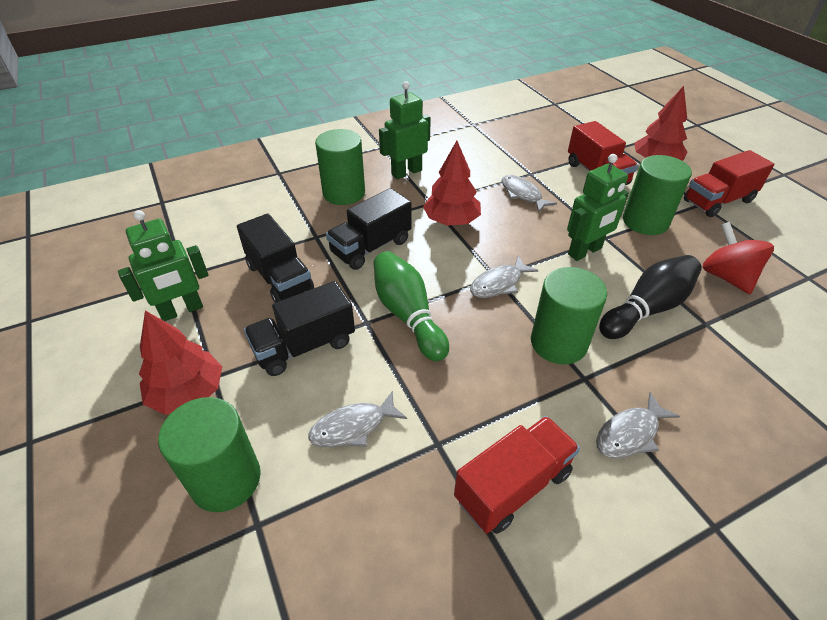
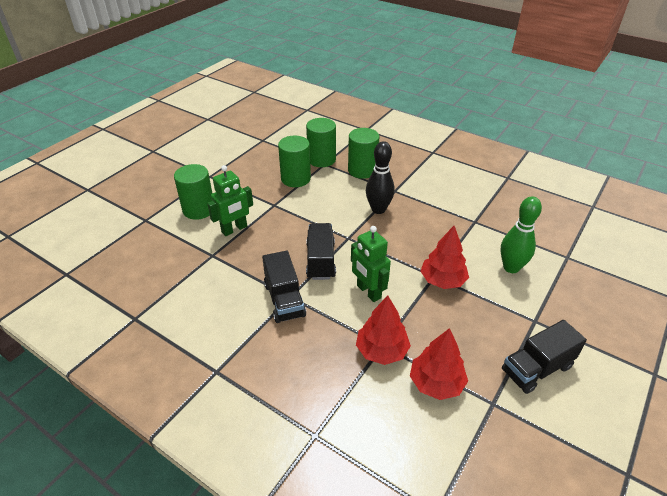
green robot: 3 -> 2
grey fish: 4 -> 0
red spinning top: 1 -> 0
red truck: 3 -> 0

